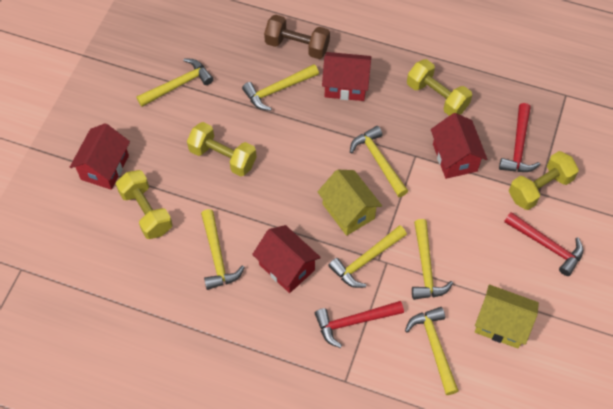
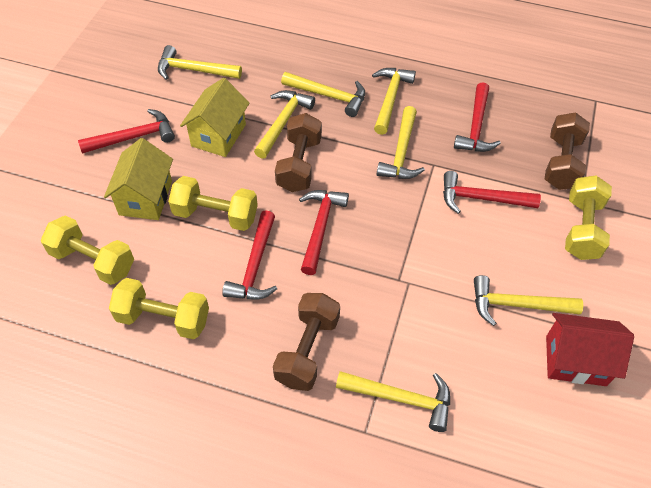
brown dumbbell: 1 -> 3
red hammer: 3 -> 5
red house: 4 -> 1

